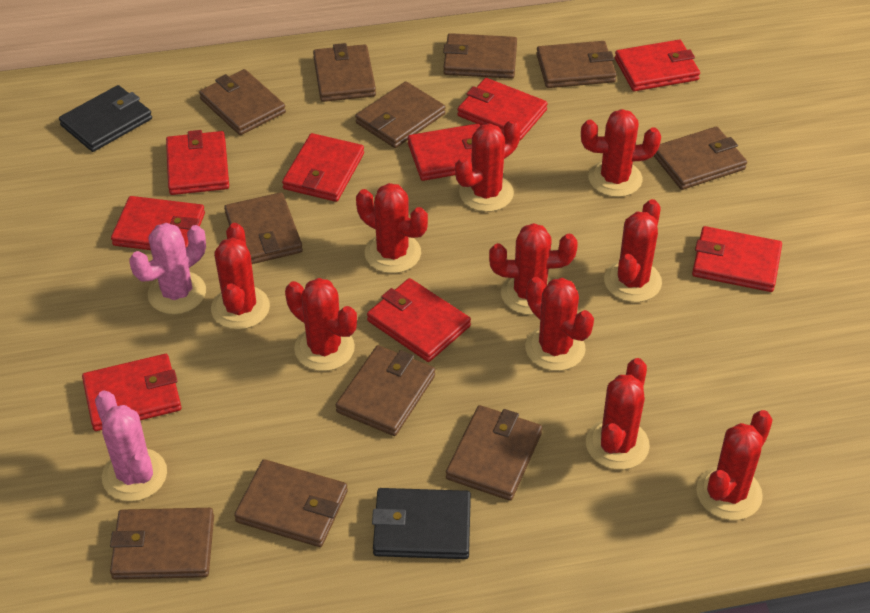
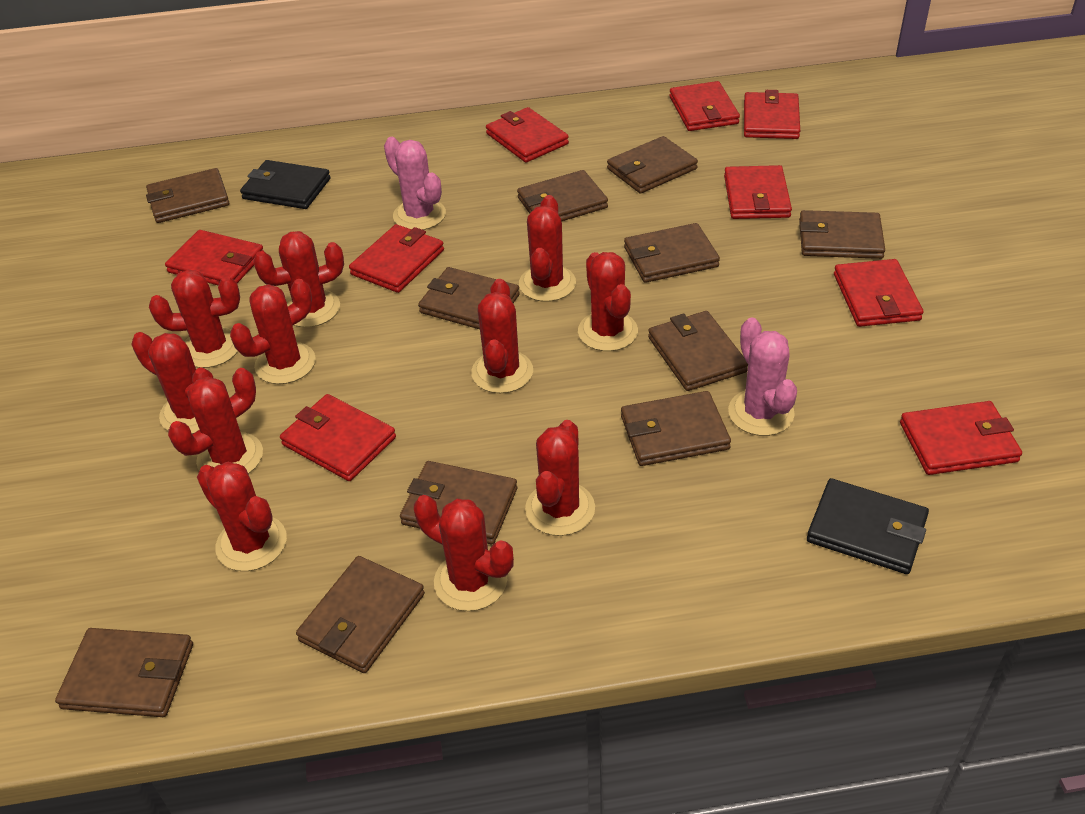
red cactus: 10 -> 11

